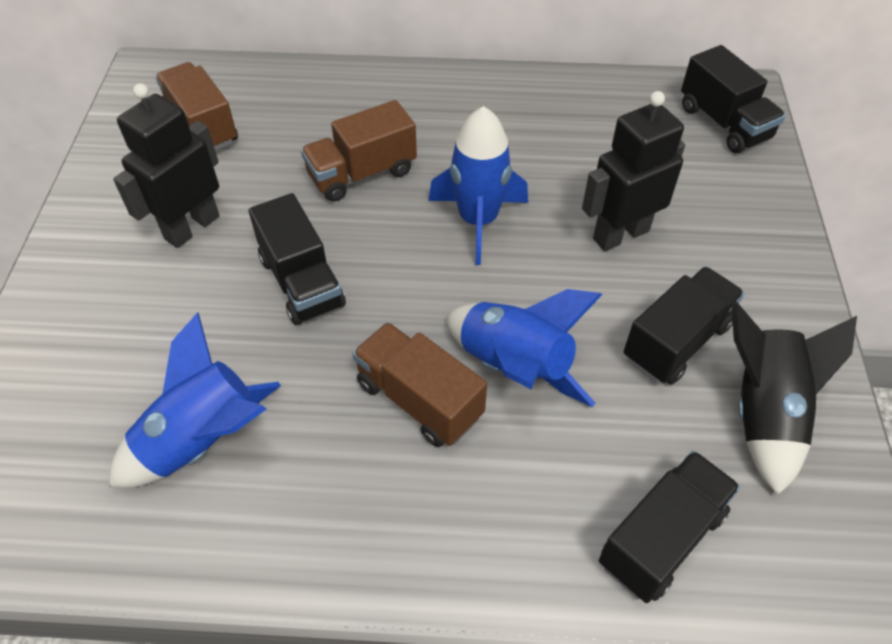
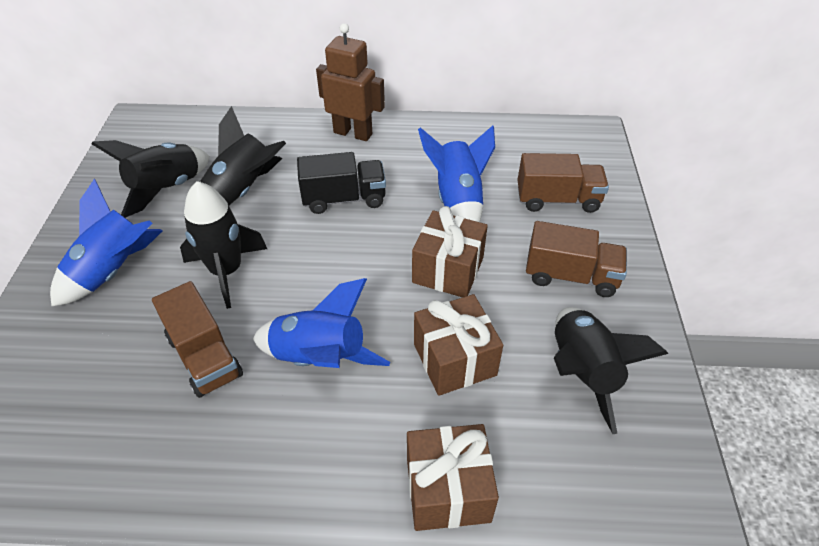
black robot: 2 -> 0
black rocket: 1 -> 4
black truck: 4 -> 1
brown gift: 0 -> 3
brown robot: 0 -> 1

